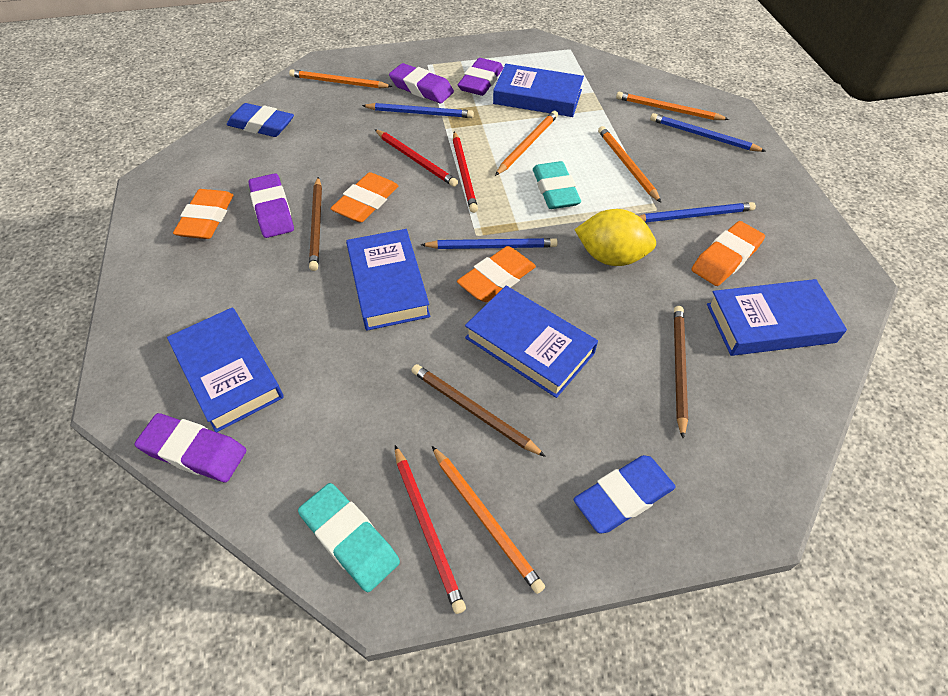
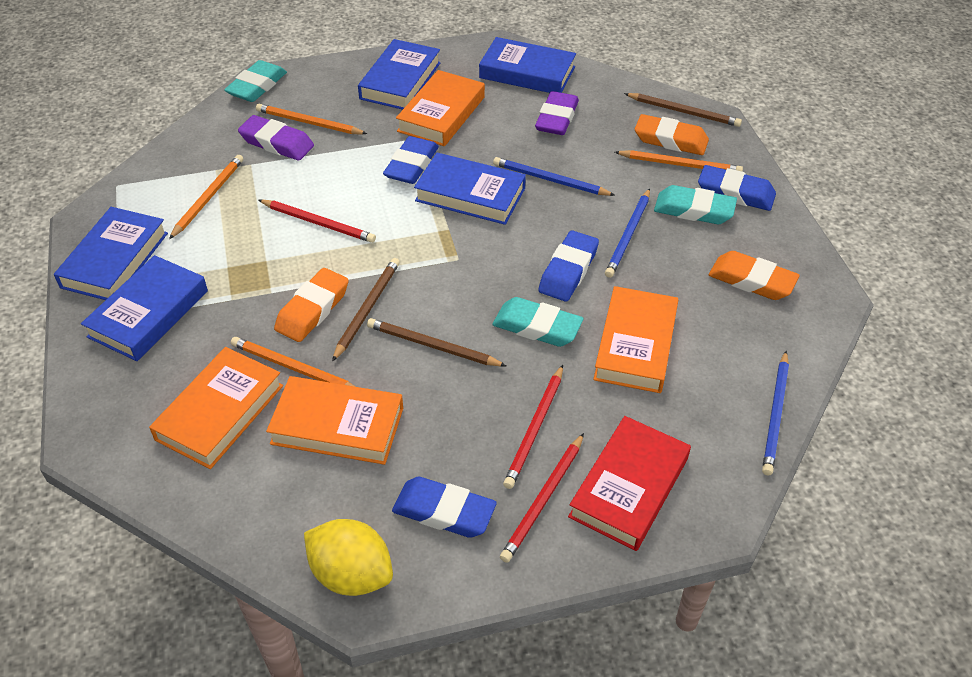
blue eraser: 2 -> 4
blue pencil: 4 -> 3
orange book: 0 -> 4
orange eraser: 4 -> 3
orange pencil: 5 -> 4
purple eraser: 4 -> 2
red book: 0 -> 1
turquoise eraser: 2 -> 3

